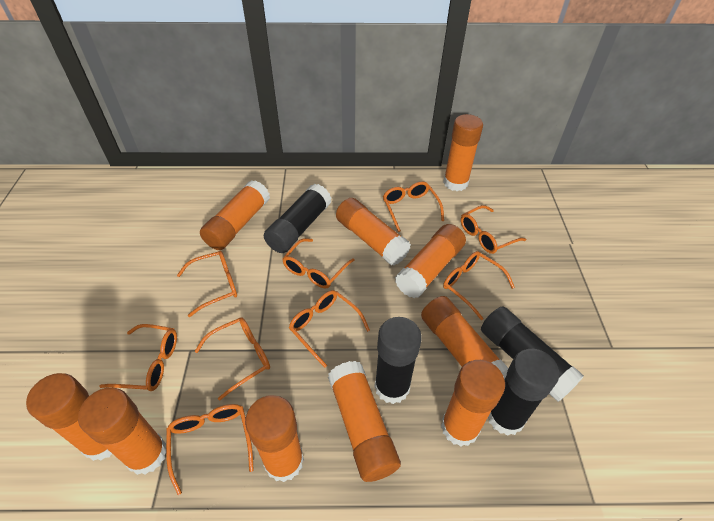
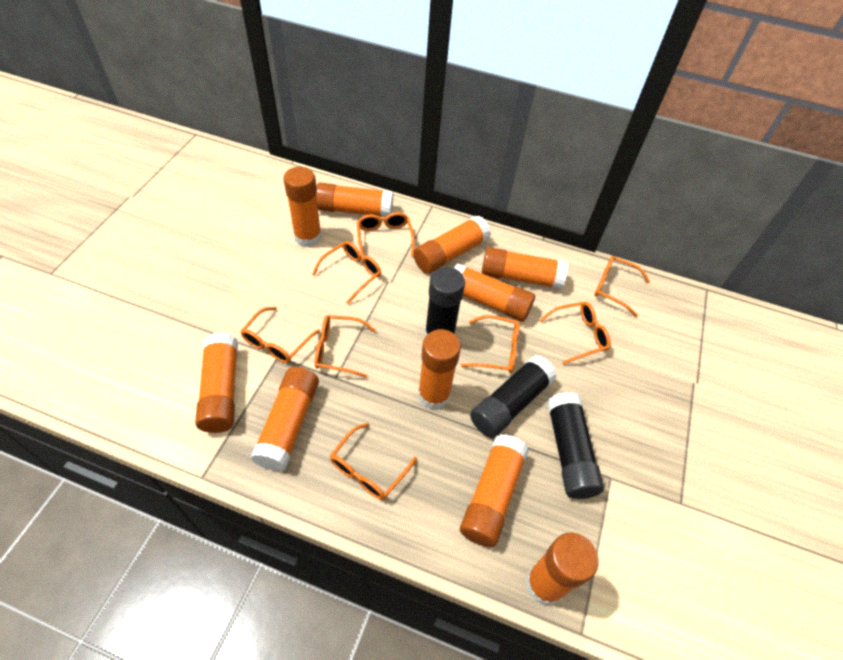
black glue stick: 4 -> 3
orange glasses: 9 -> 8

